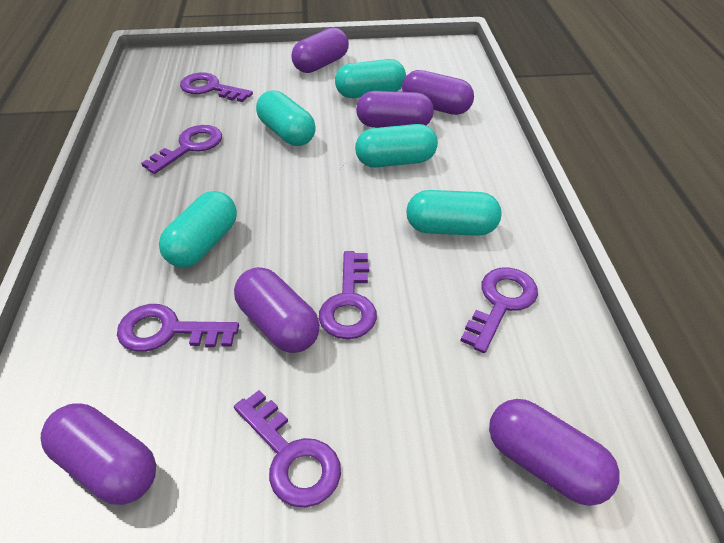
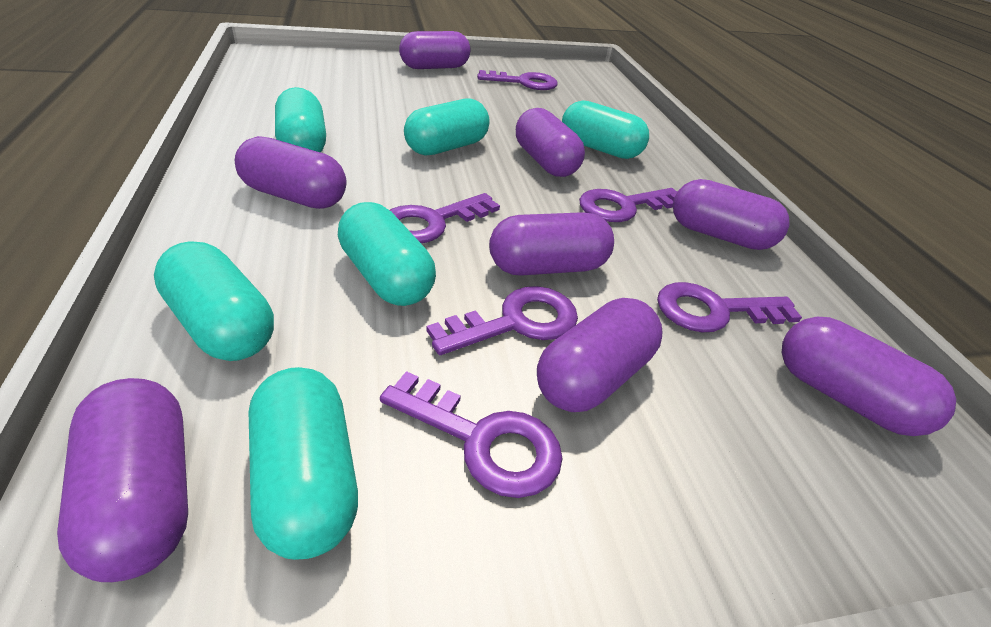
purple capsule: 6 -> 8
turquoise capsule: 5 -> 6

